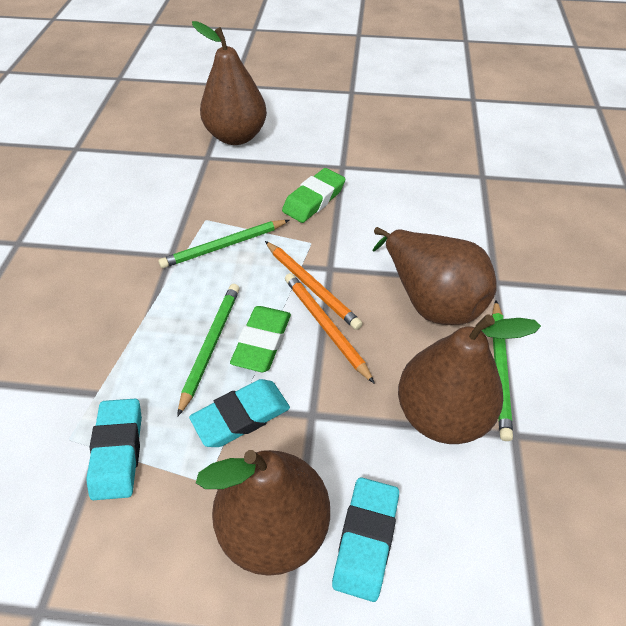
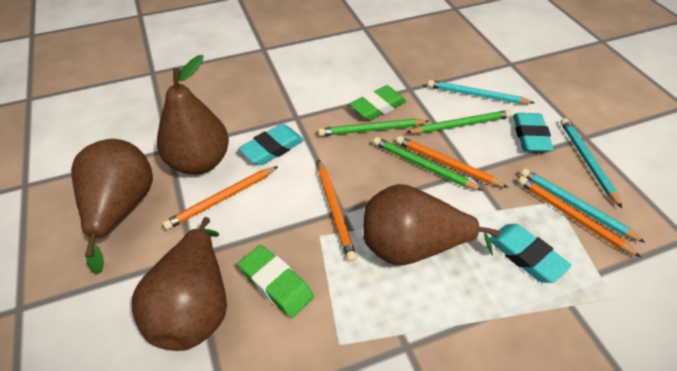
orange pencil: 2 -> 4
turquoise pencil: 0 -> 3

